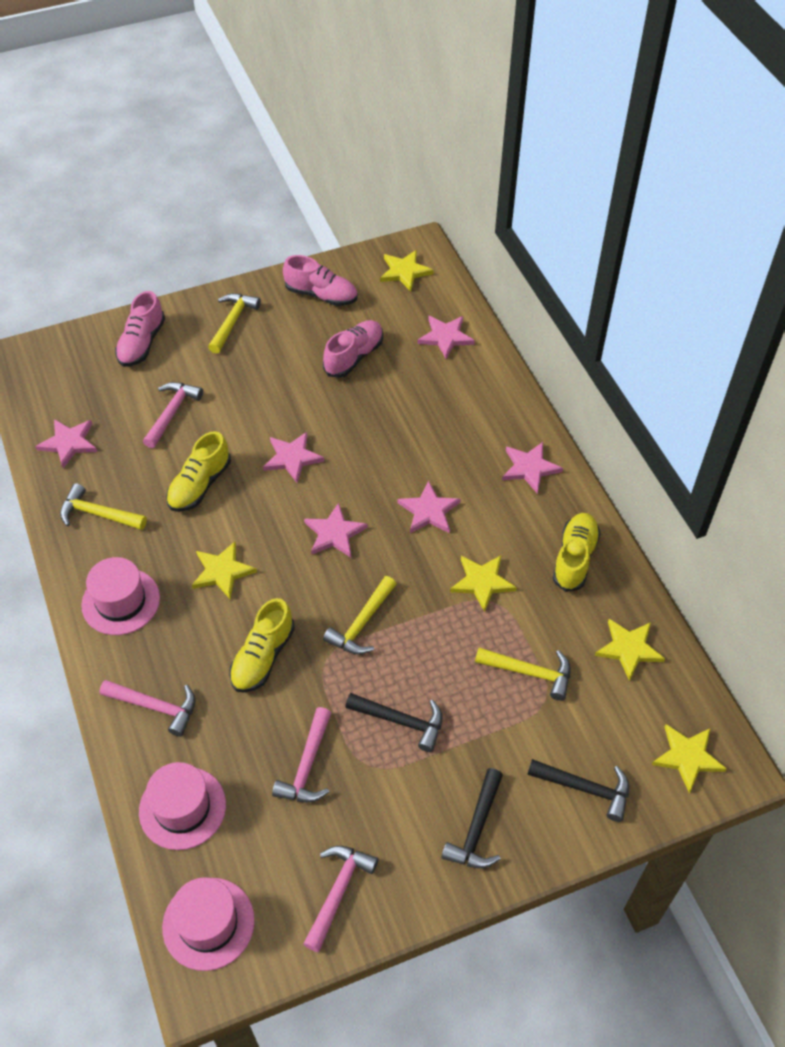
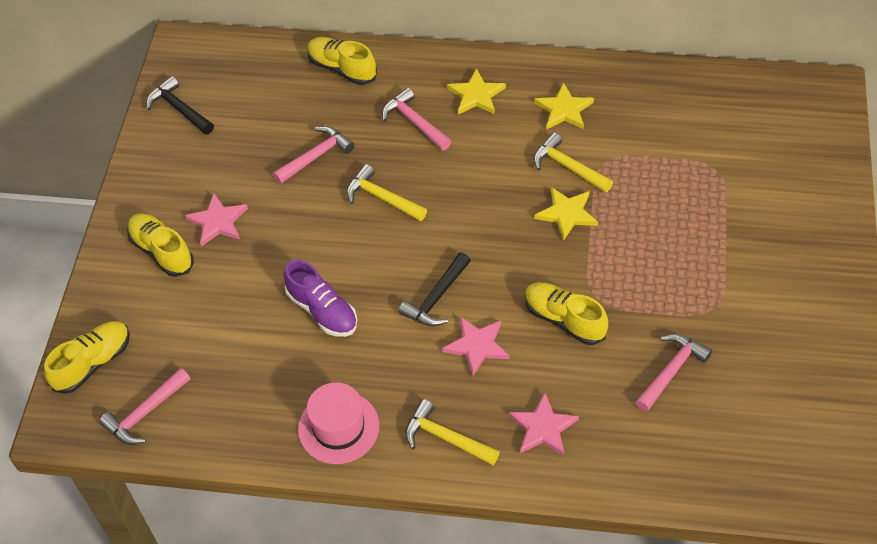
black hammer: 3 -> 2
pink hat: 3 -> 1
pink shoe: 3 -> 0
pink star: 6 -> 3
purple shoe: 0 -> 1
yellow hammer: 4 -> 3
yellow shoe: 3 -> 4
yellow star: 5 -> 3

